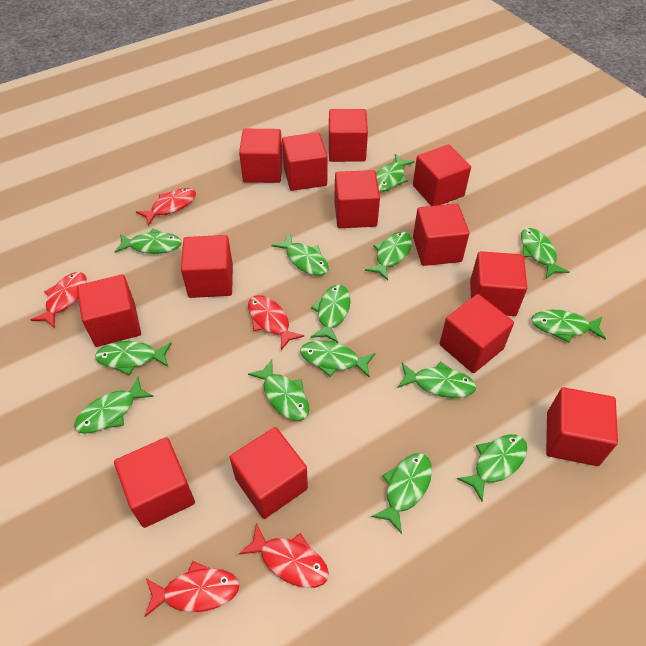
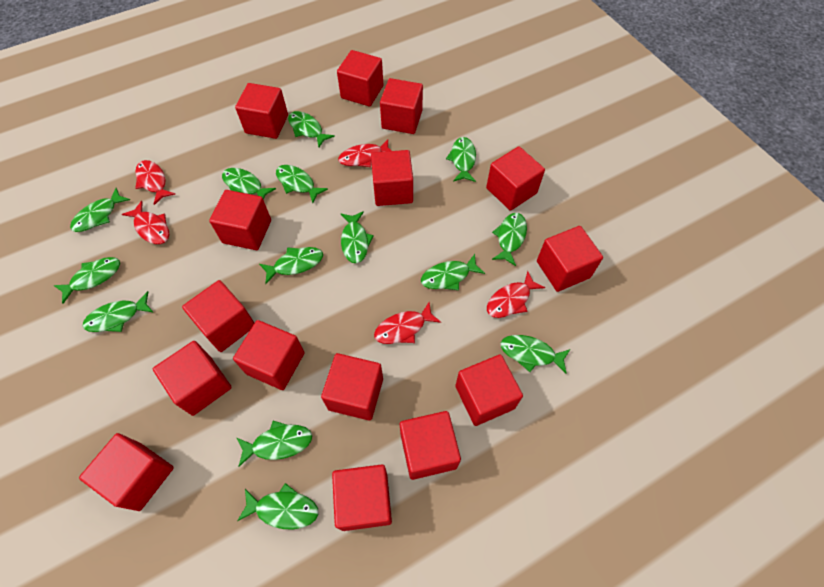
red cube: 13 -> 15

